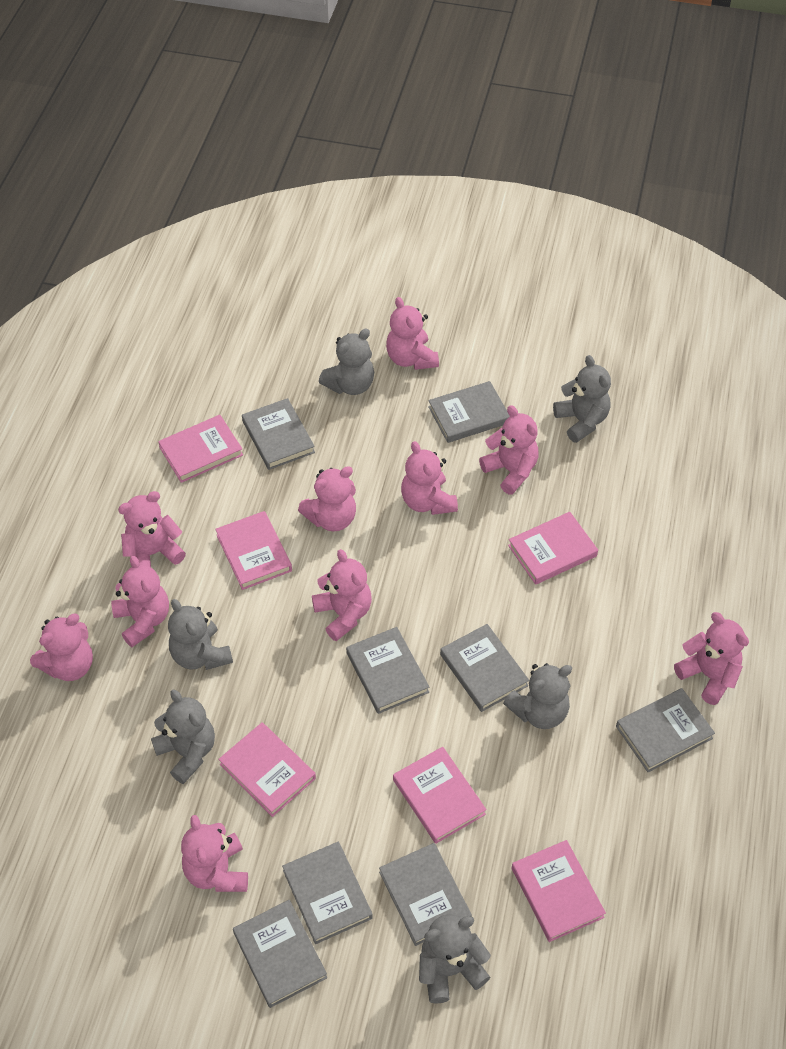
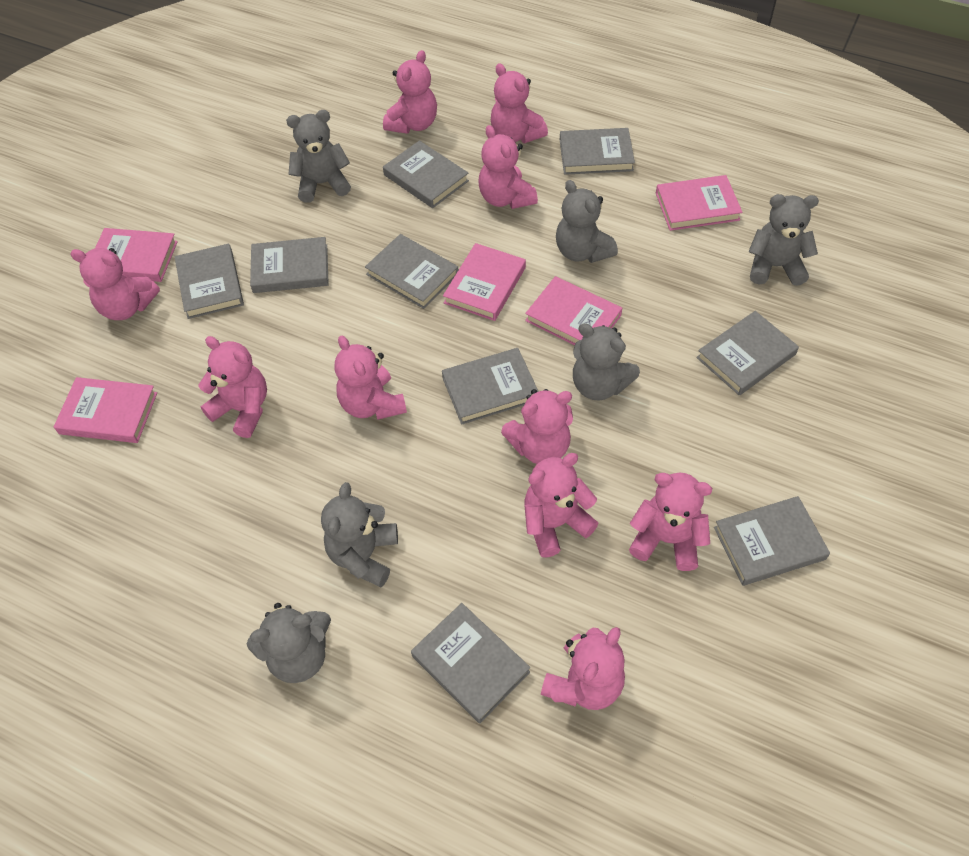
grey book: 8 -> 9
pink book: 6 -> 5

